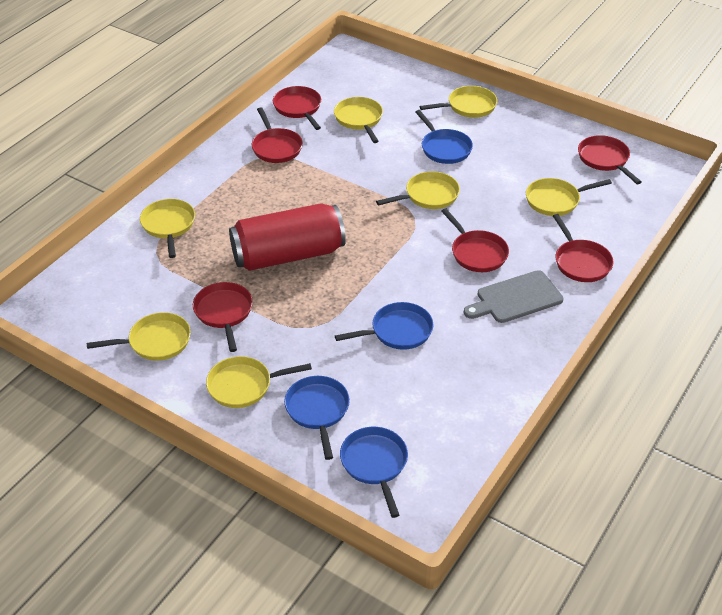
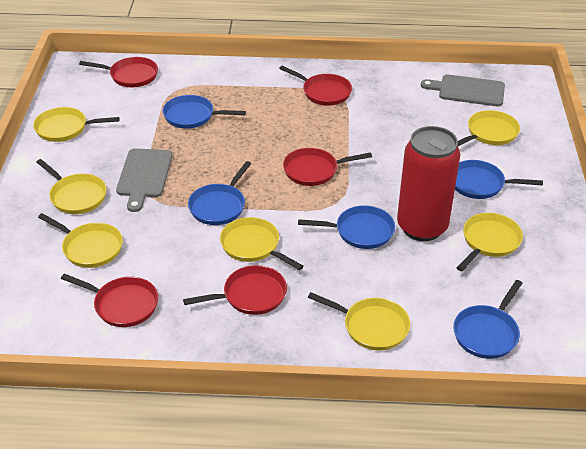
blue pan: 4 -> 5
grey cutting board: 1 -> 2
red pan: 6 -> 5

